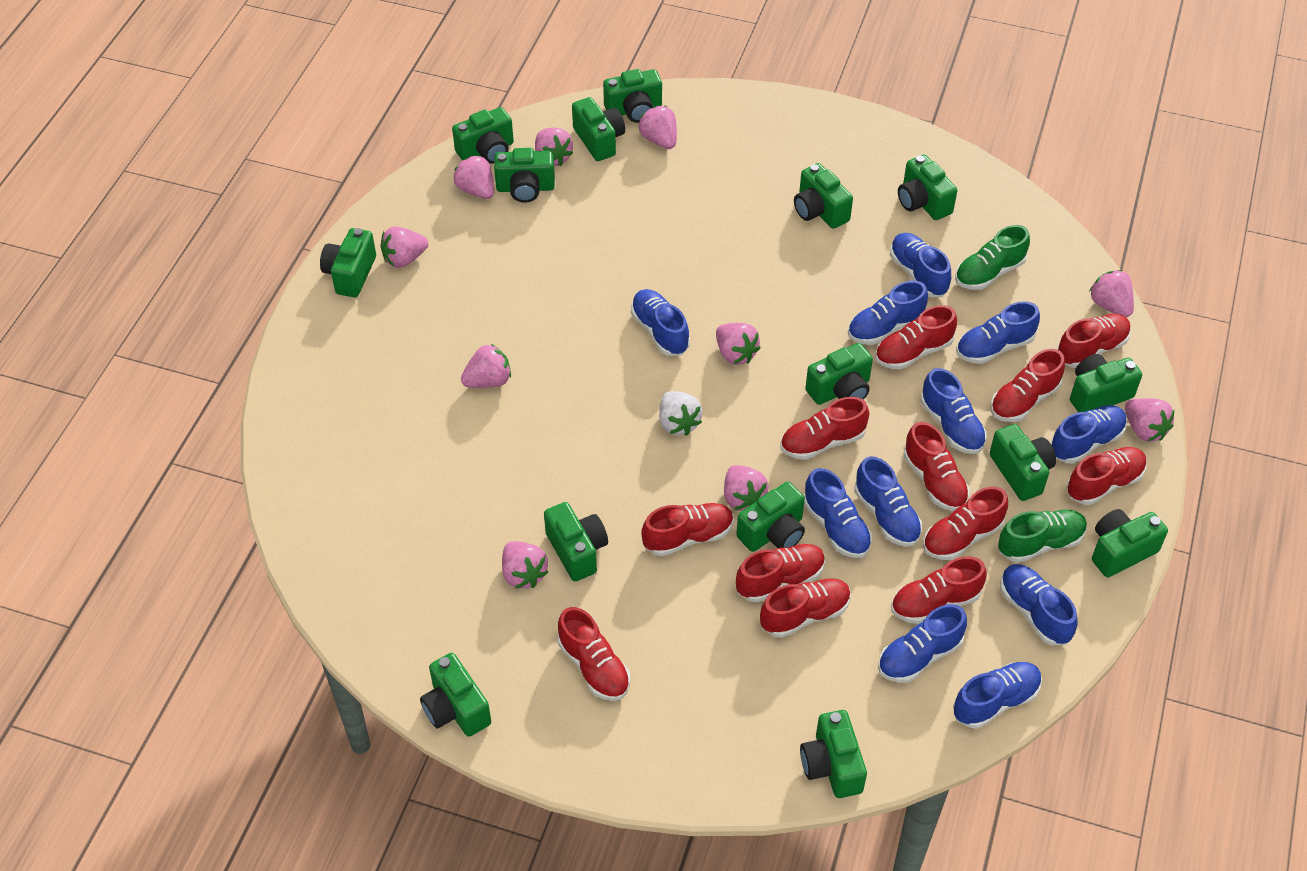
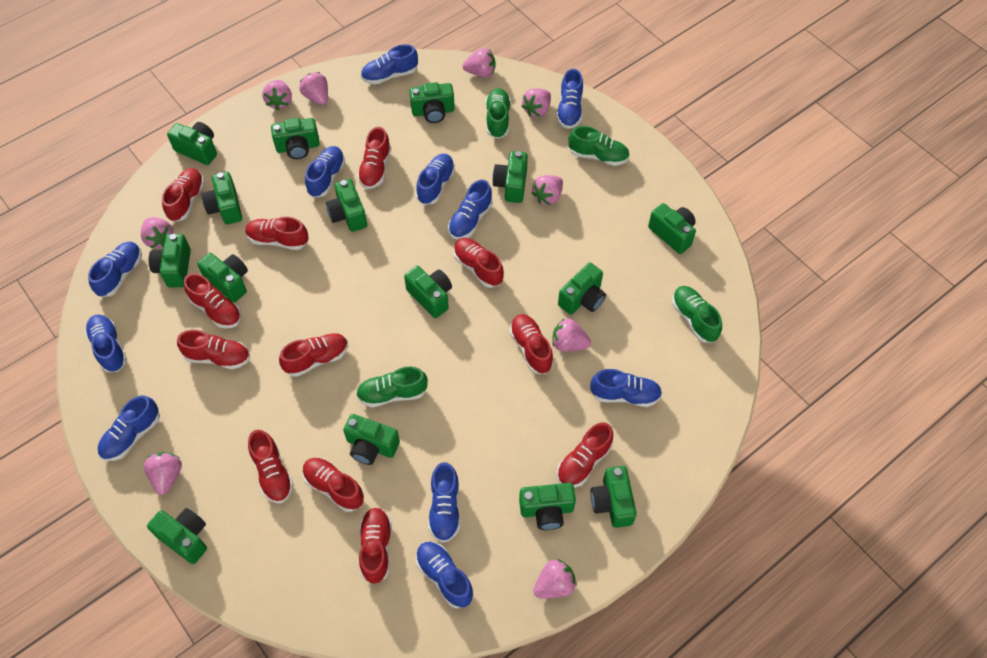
green shoe: 2 -> 4
pink strawberry: 10 -> 9
white strawberry: 1 -> 0

